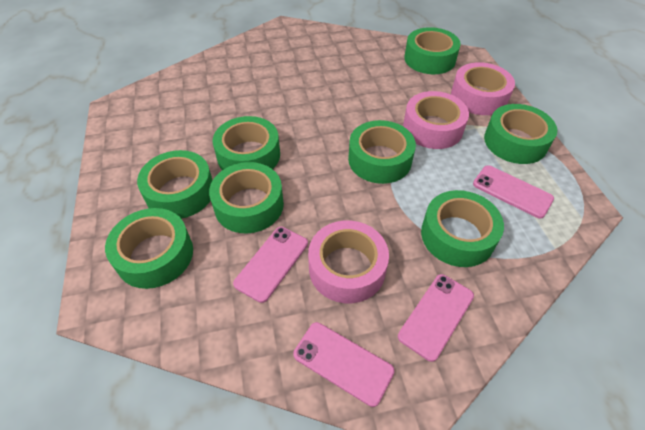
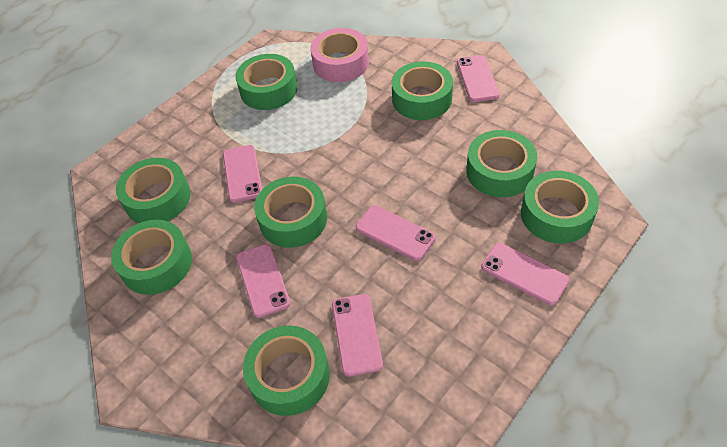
pink phone: 4 -> 6
pink tape: 3 -> 1

